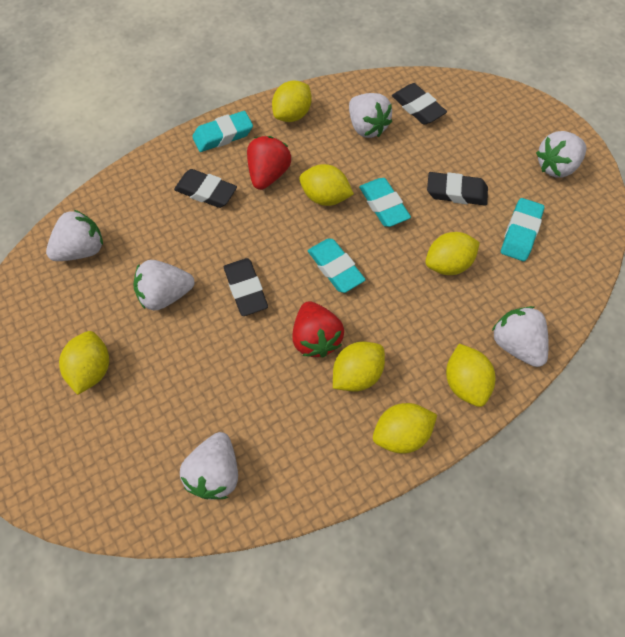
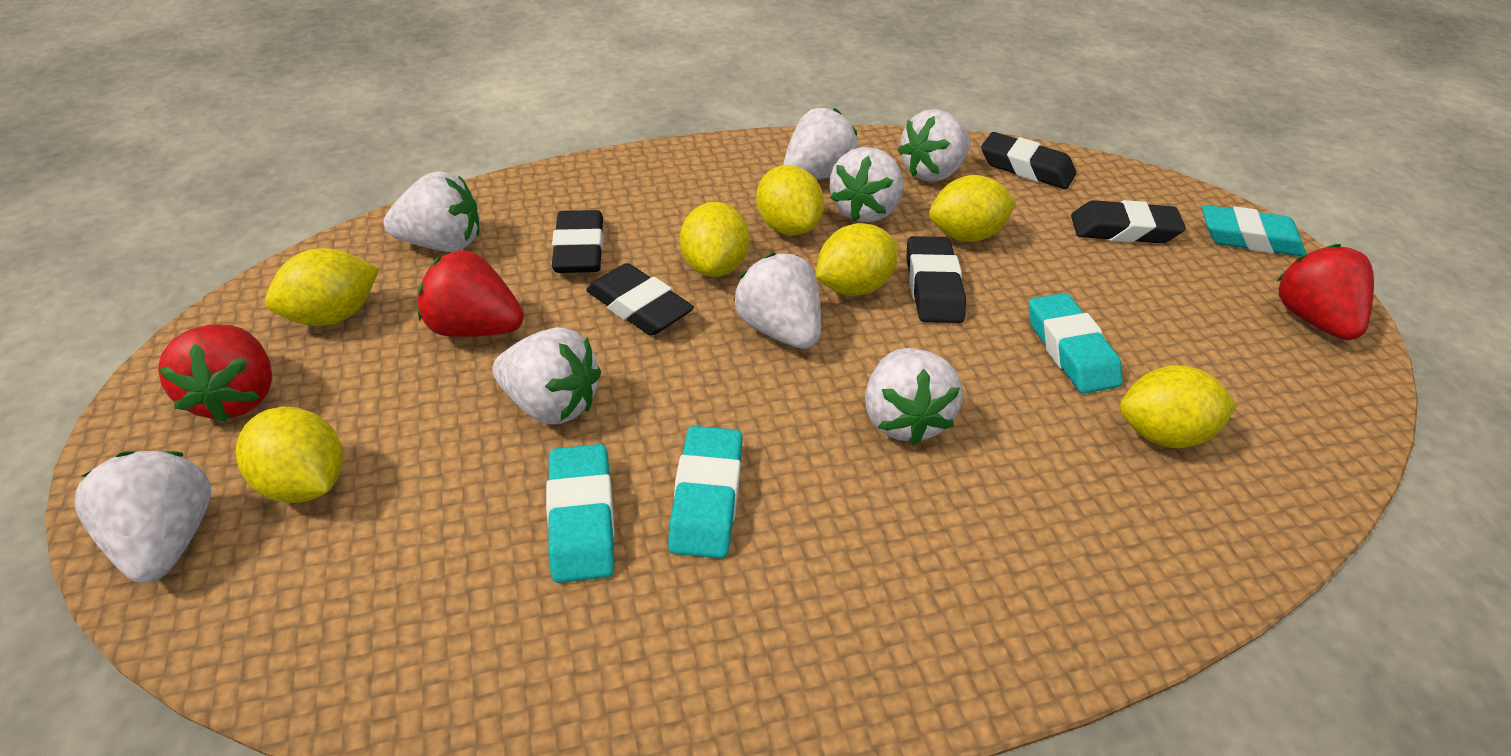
black eraser: 4 -> 5
red strawberry: 2 -> 3
white strawberry: 6 -> 8

